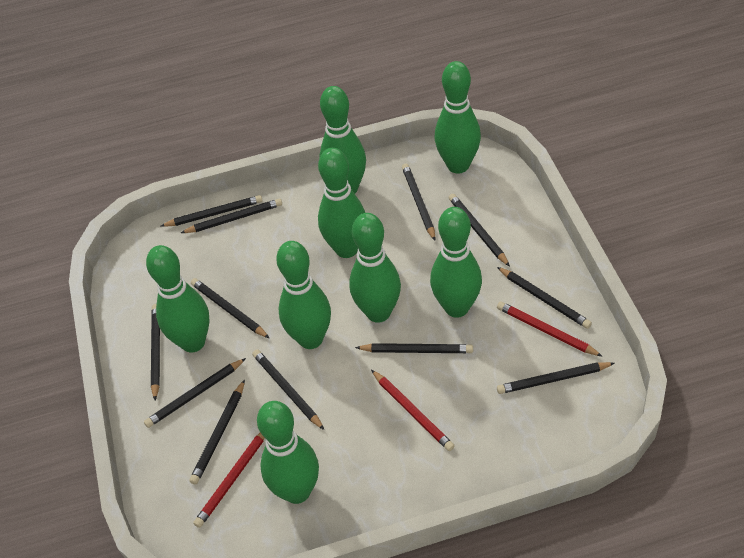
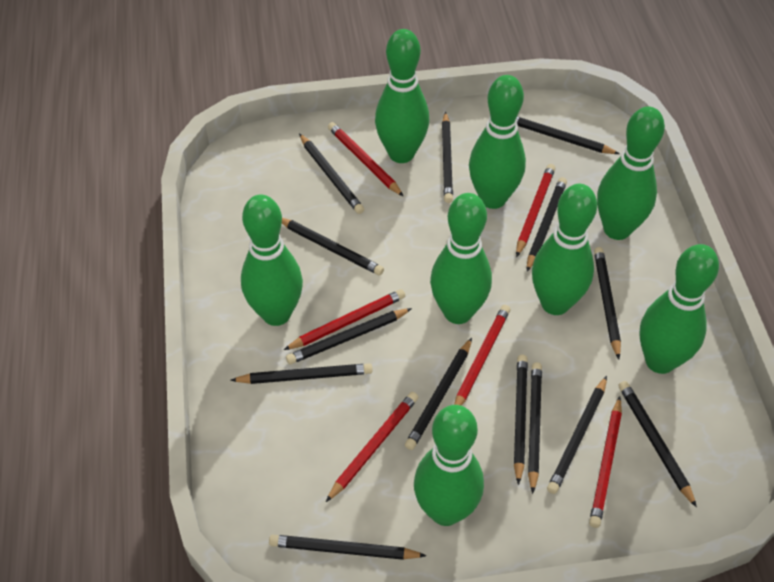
black pencil: 12 -> 14
red pencil: 3 -> 6

